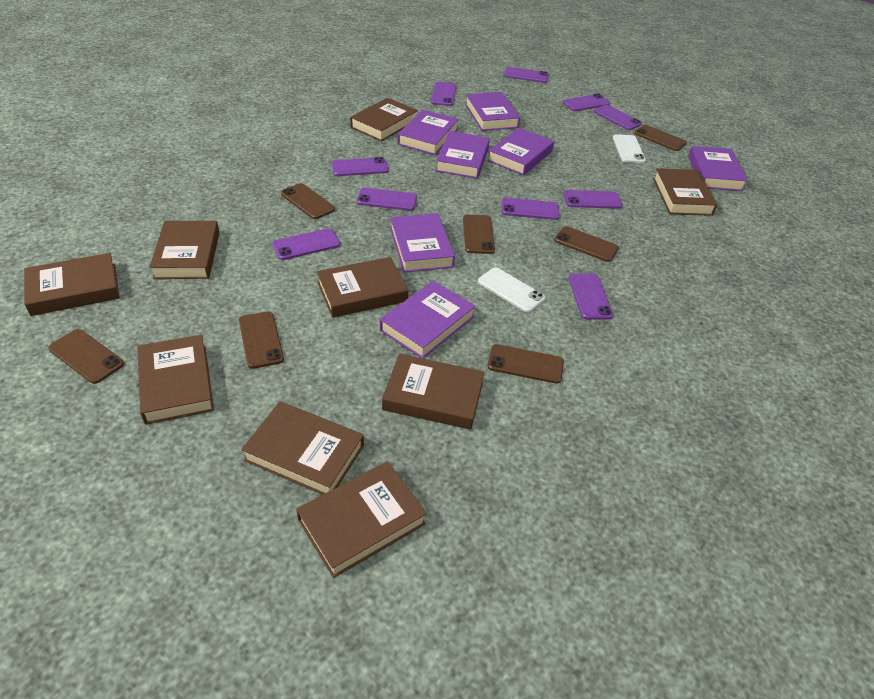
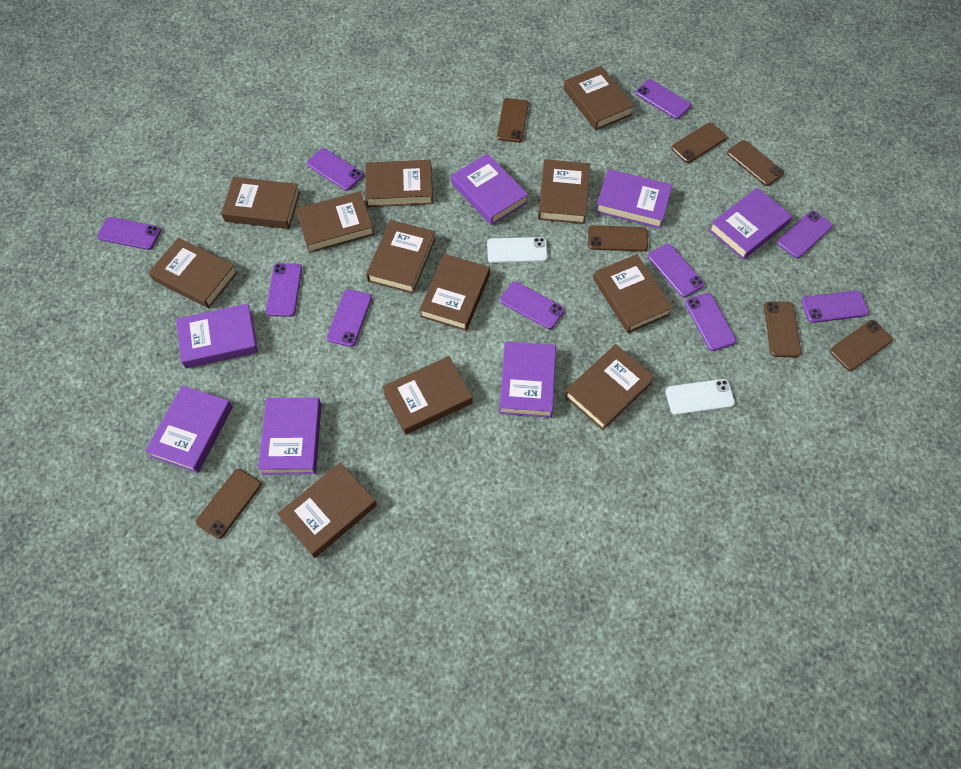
brown book: 9 -> 12

